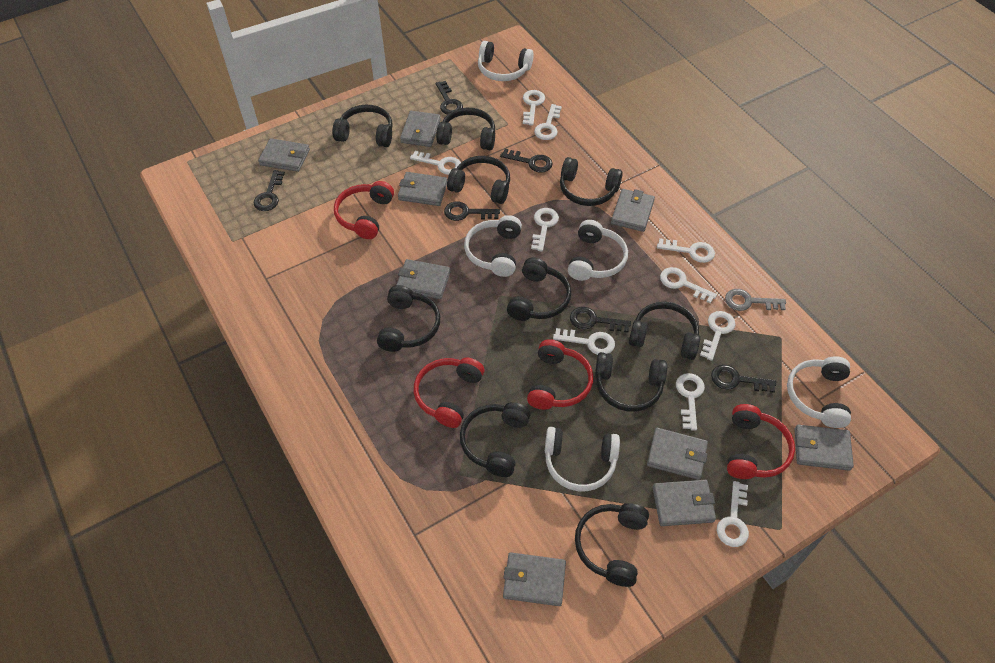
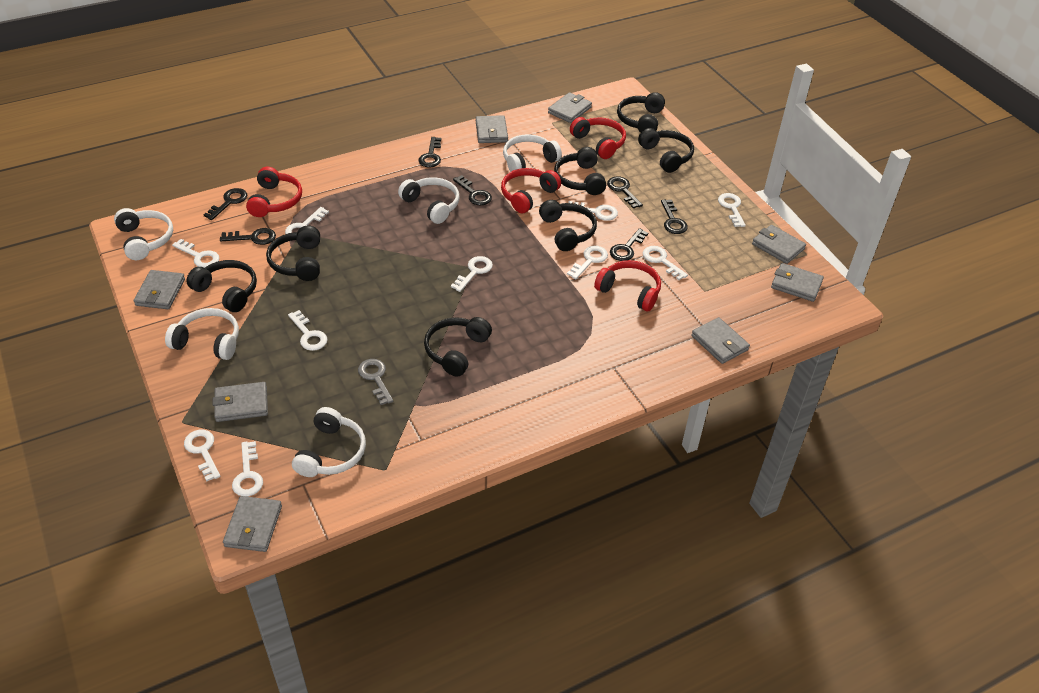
black headphones: 10 -> 7
black key: 6 -> 7
grey wallet: 9 -> 8

